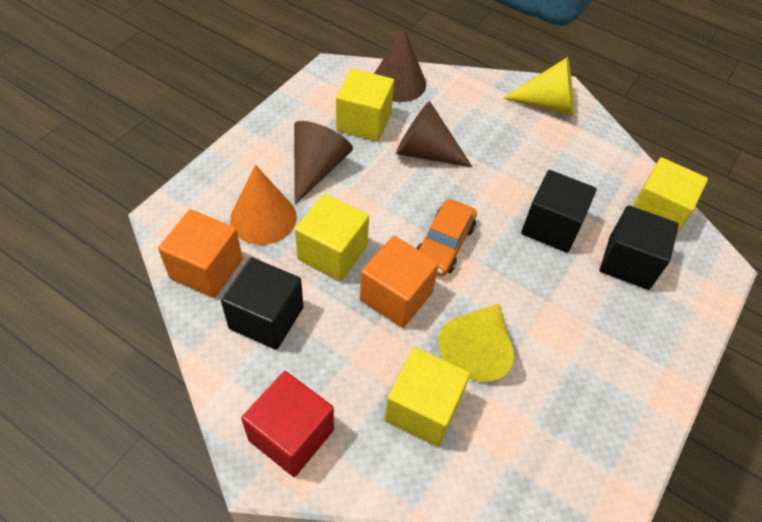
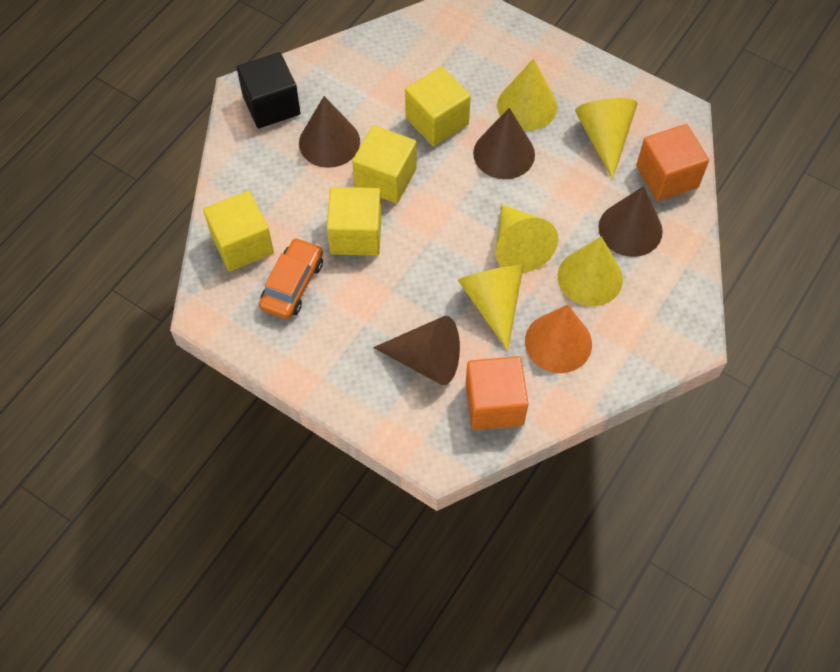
black cube: 3 -> 1
brown cone: 3 -> 4
red cube: 1 -> 0
yellow cone: 2 -> 5

